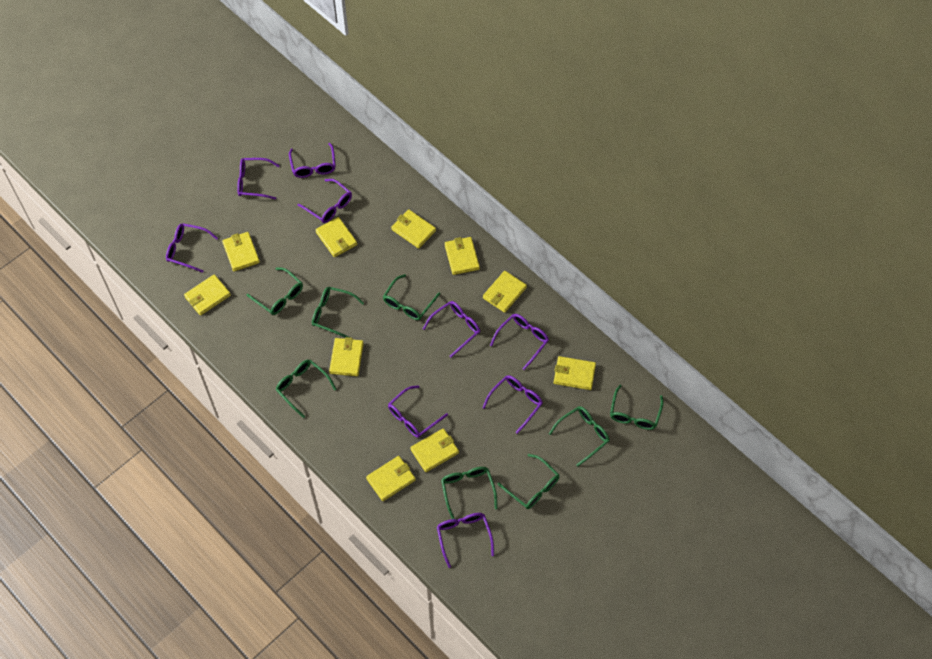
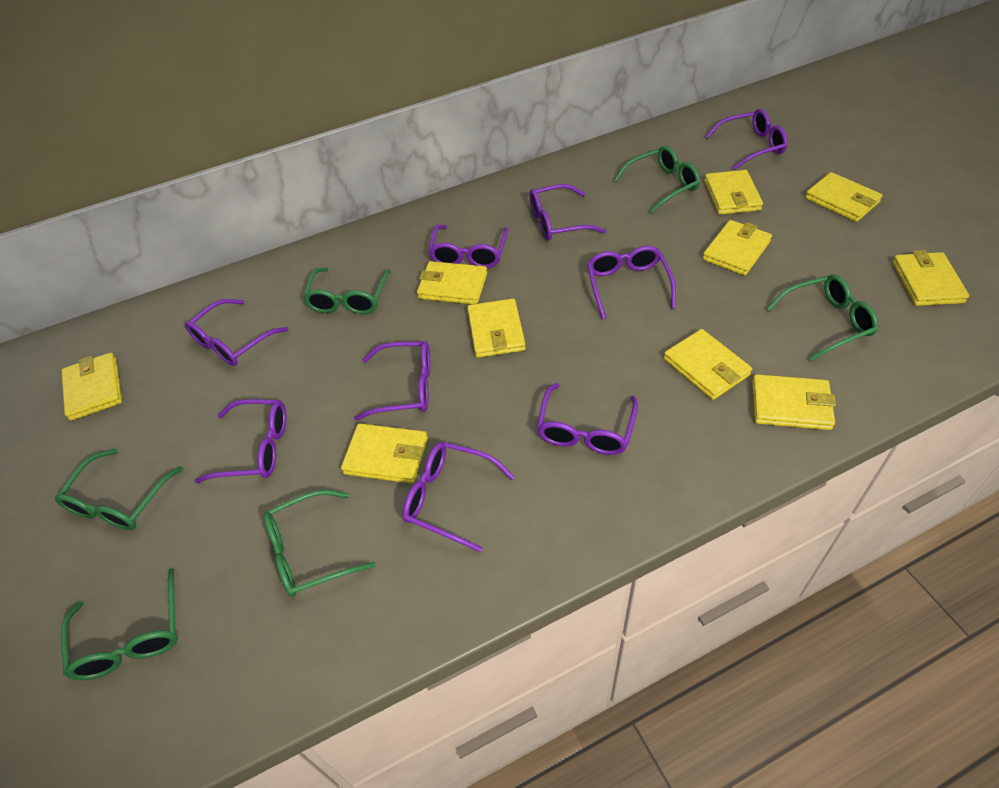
green glasses: 8 -> 6

